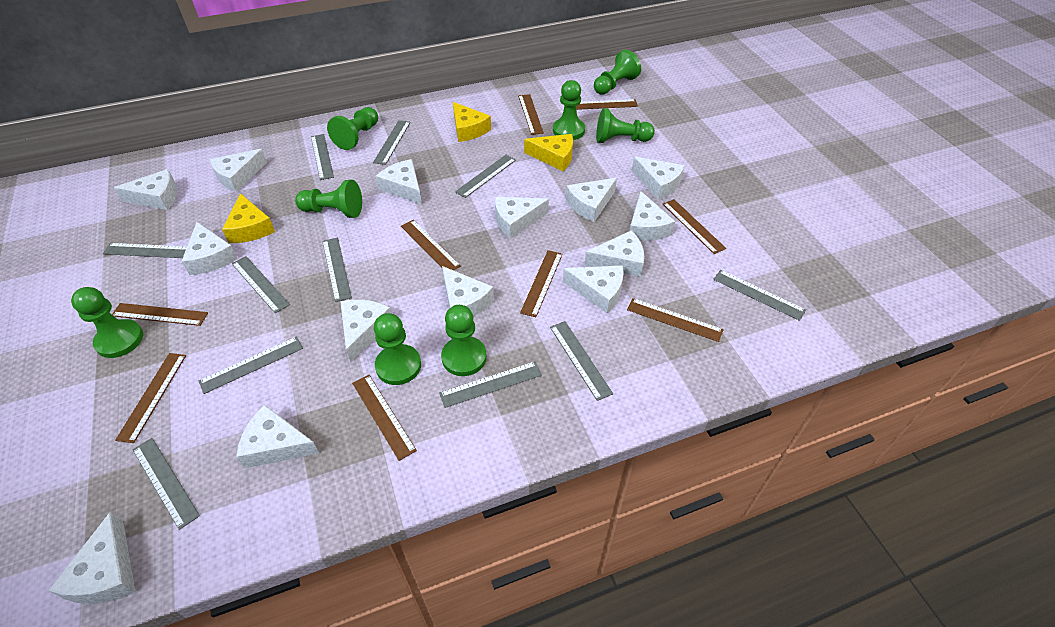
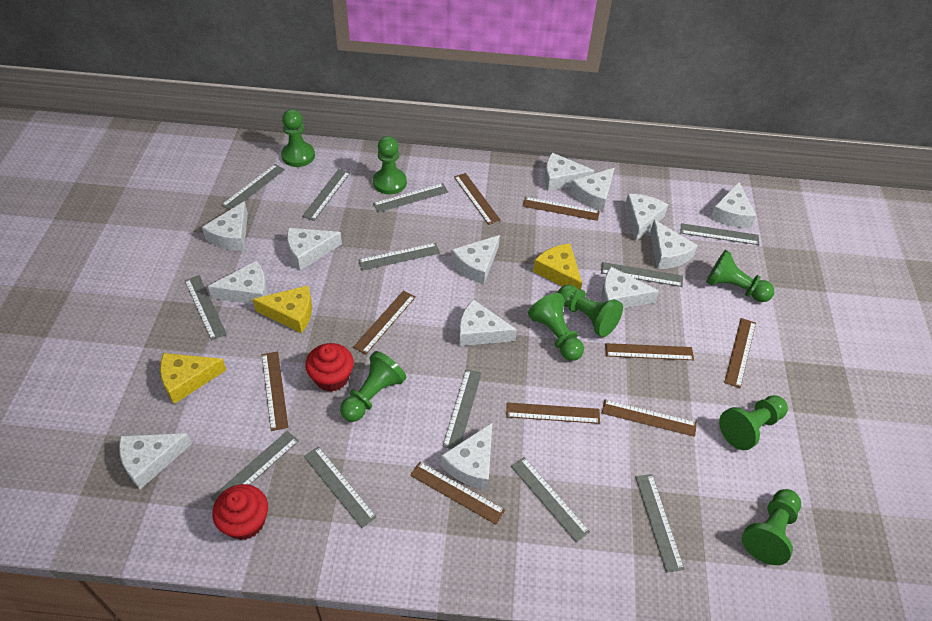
grey ruler: 11 -> 12
red cupcake: 0 -> 2
white cheese: 14 -> 13

